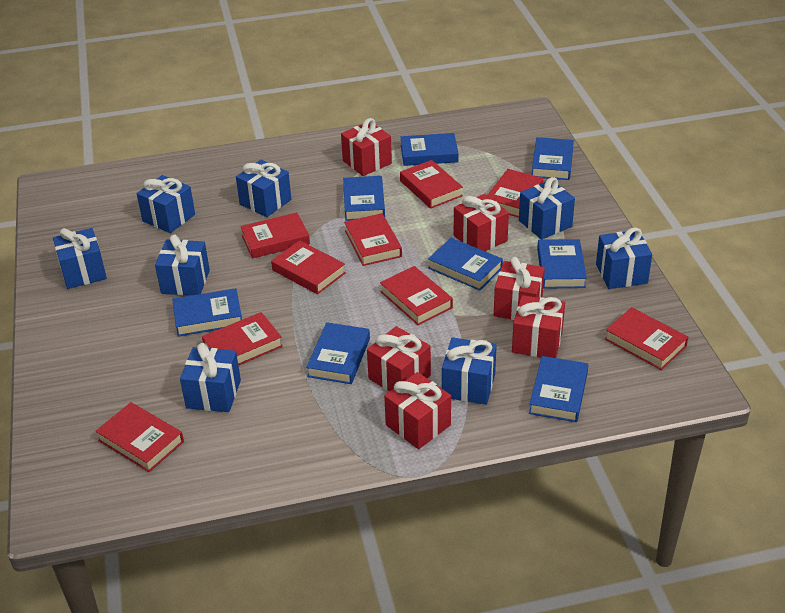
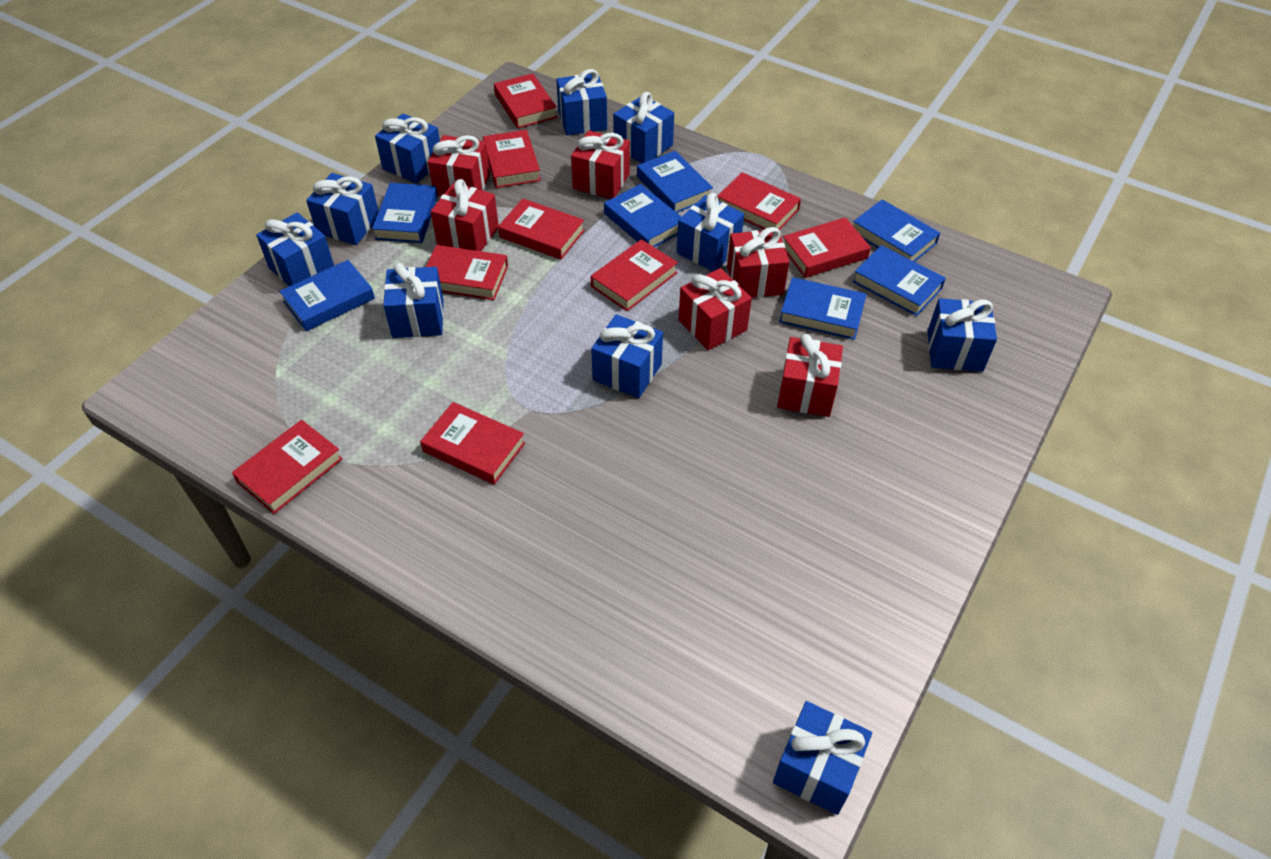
blue book: 8 -> 7
blue gift: 8 -> 10

